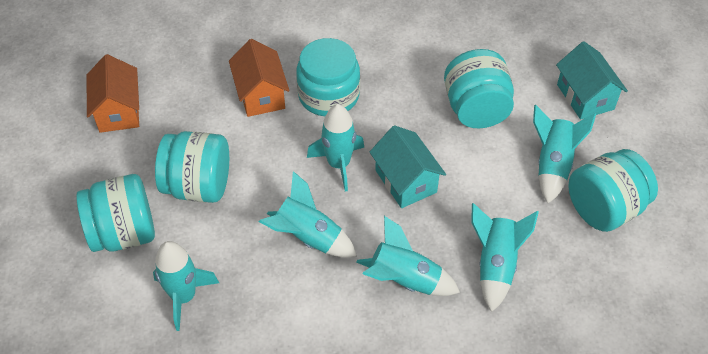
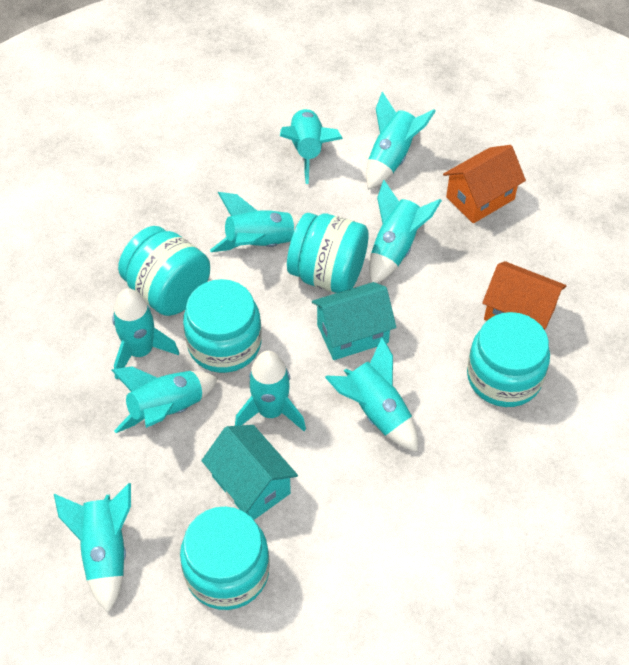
turquoise rocket: 6 -> 9

